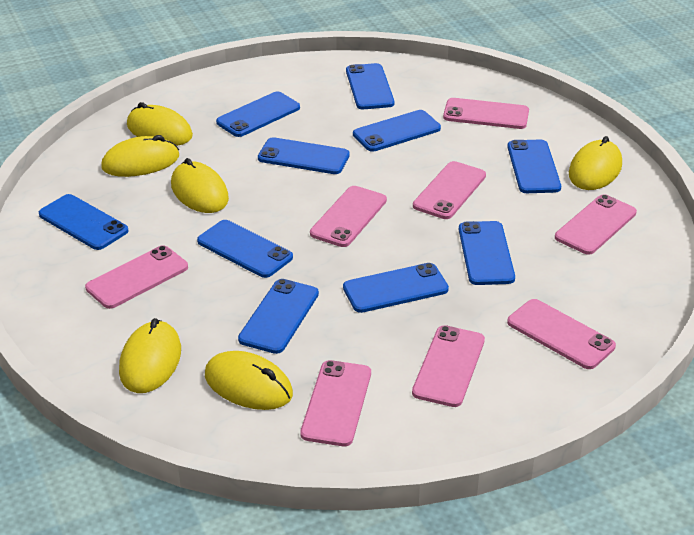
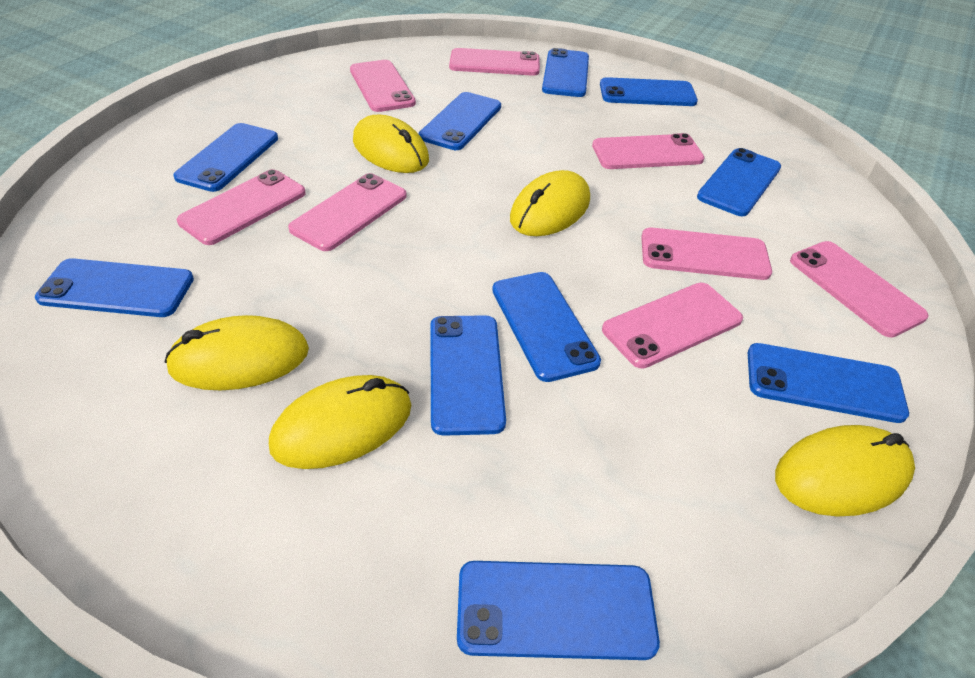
yellow mouse: 6 -> 5

